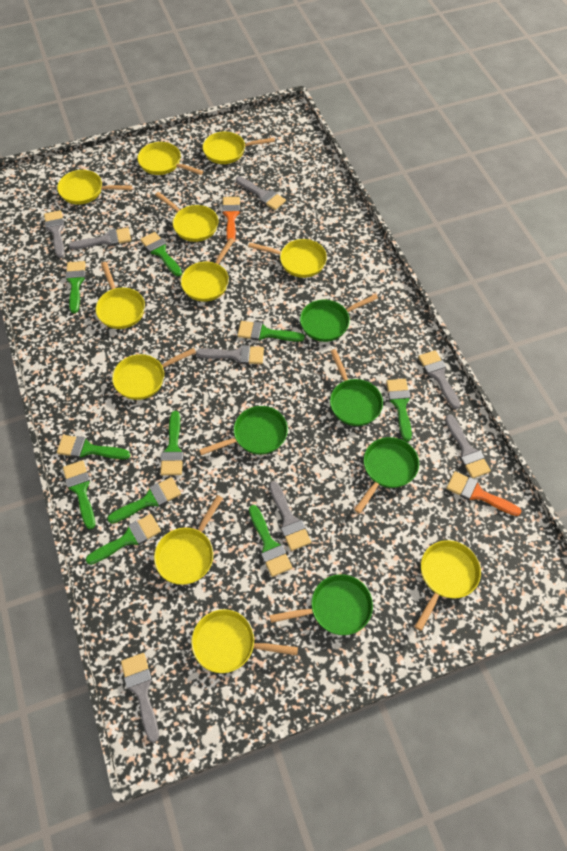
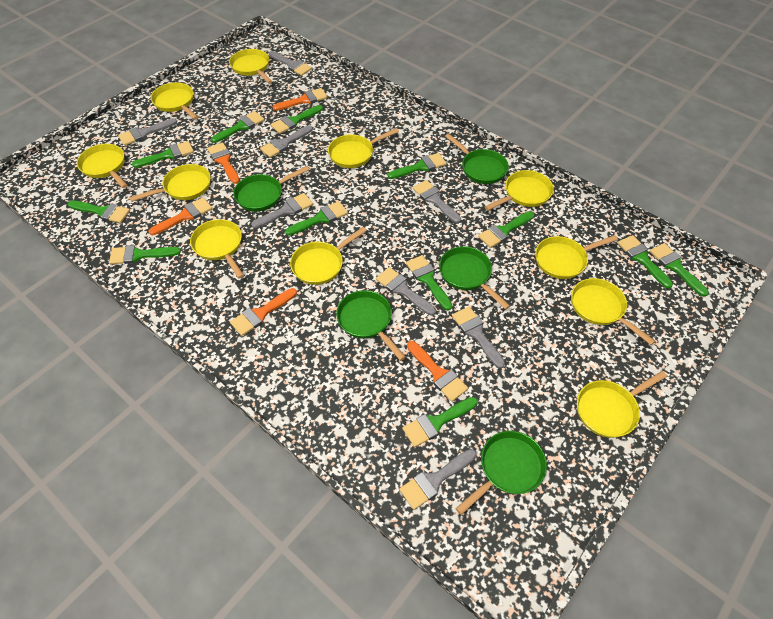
green brush: 10 -> 12
orange brush: 2 -> 5

